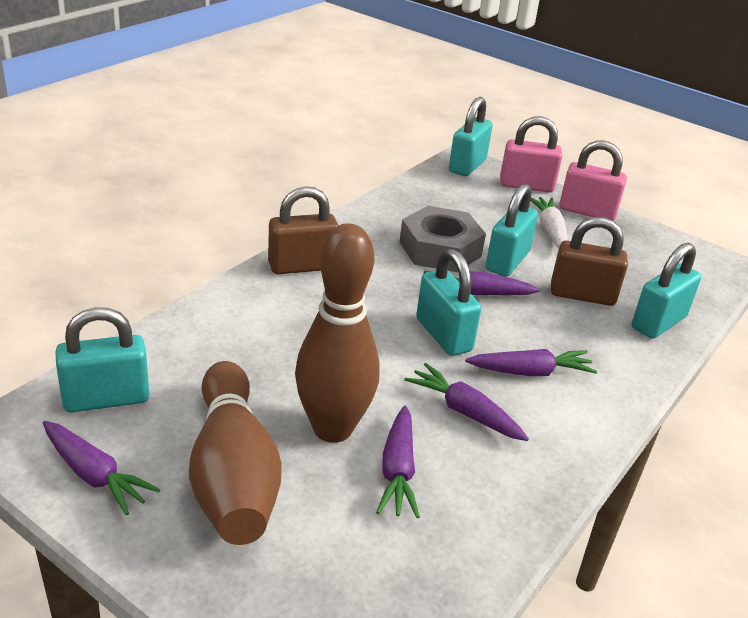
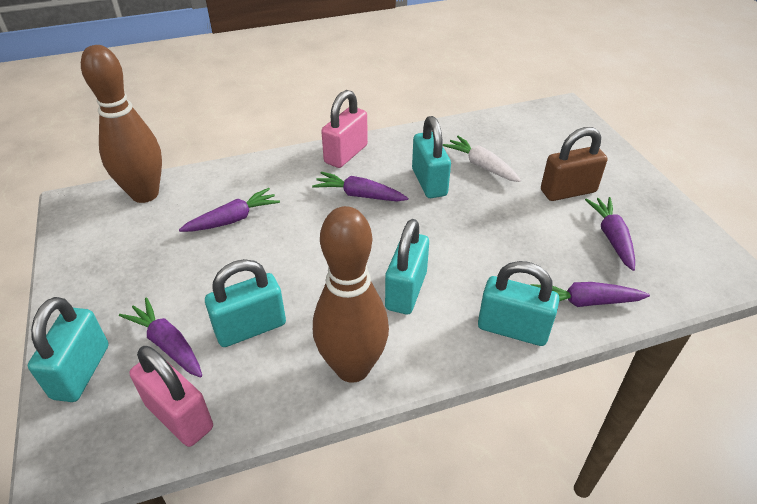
brown padlock: 2 -> 1
grey nut: 1 -> 0

